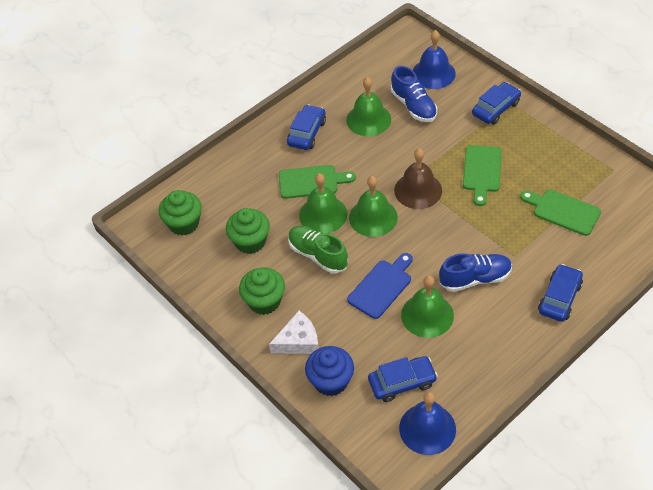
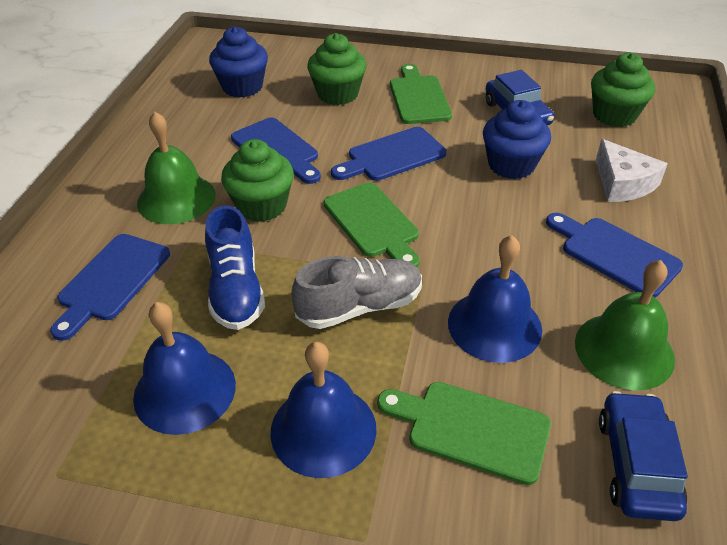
blue bell: 2 -> 3
blue car: 4 -> 2
blue cupcake: 1 -> 2
blue cutting board: 1 -> 4
blue shoe: 2 -> 1
brown bell: 1 -> 0
green bell: 4 -> 2
green shoe: 1 -> 0
grey shoe: 0 -> 1

